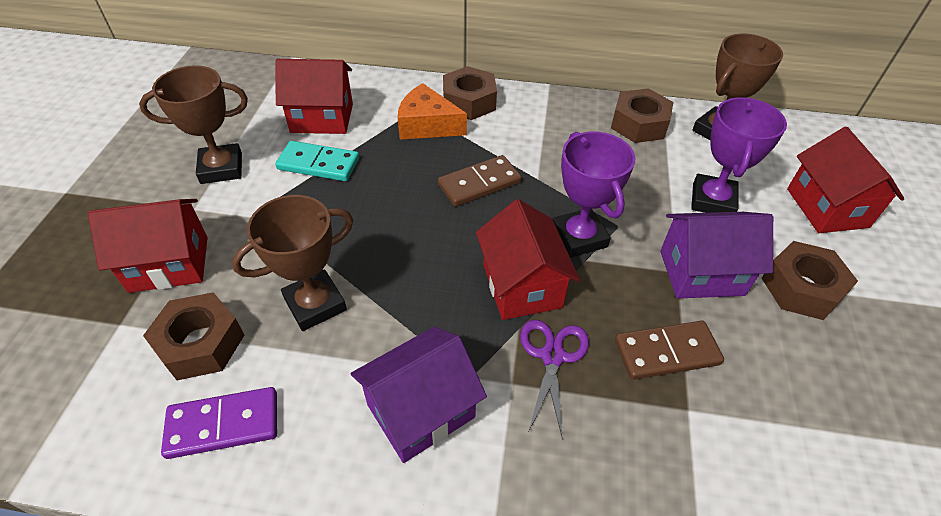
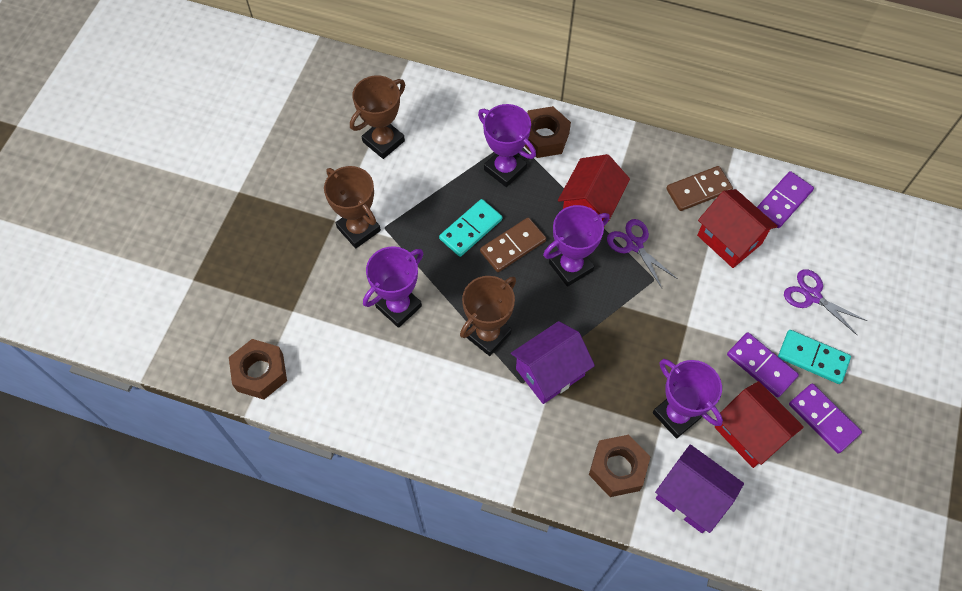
brown nut: 4 -> 3
orange cheese: 1 -> 0
purple domino: 1 -> 3
purple scissors: 1 -> 2
purple trophy: 2 -> 4
red house: 4 -> 3
turquoise domino: 1 -> 2

